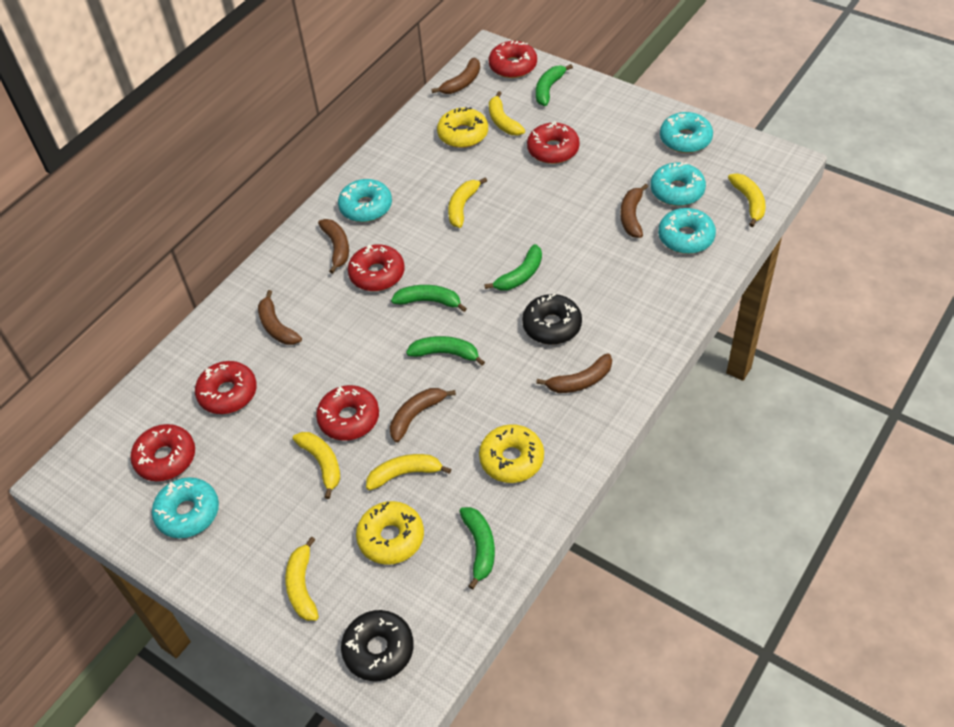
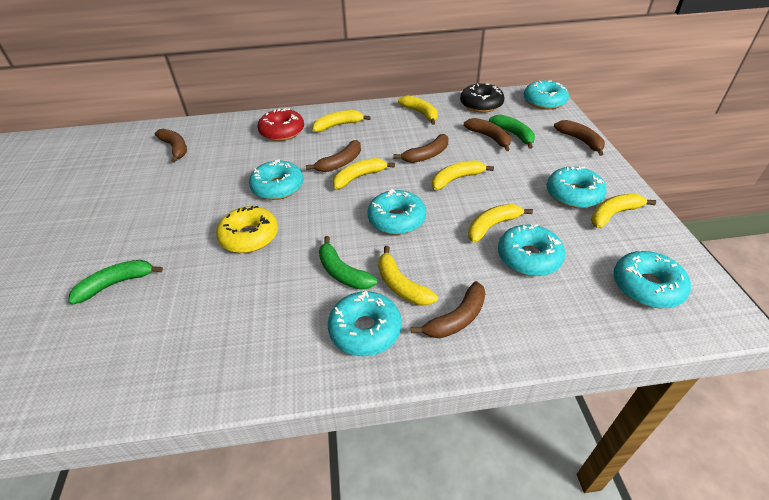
black donut: 2 -> 1
green banana: 5 -> 3
red donut: 6 -> 1
turquoise donut: 5 -> 7
yellow banana: 6 -> 7
yellow donut: 3 -> 1

